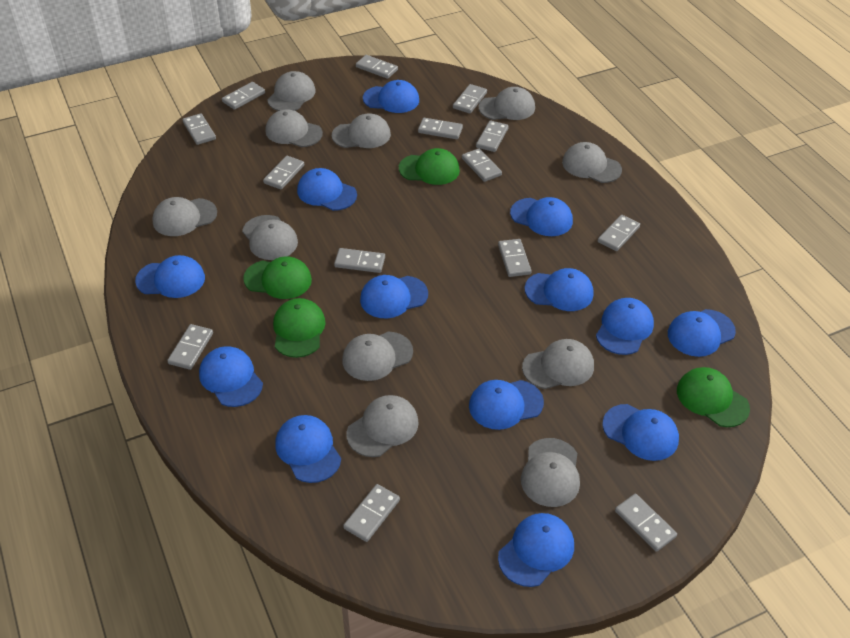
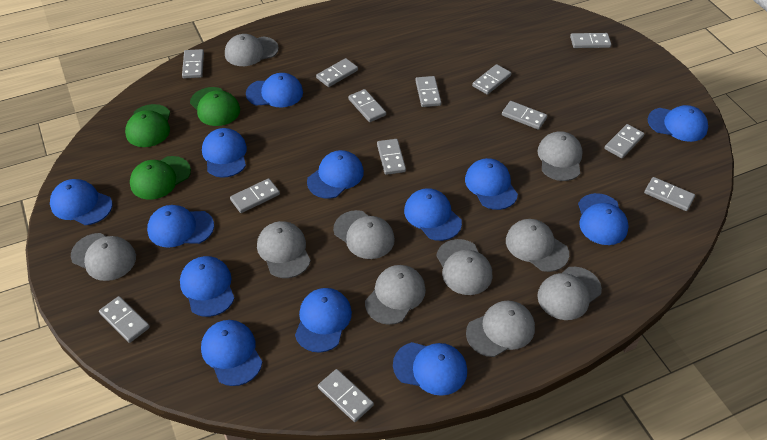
green cap: 4 -> 3
grey cap: 11 -> 10
grey domino: 14 -> 13

